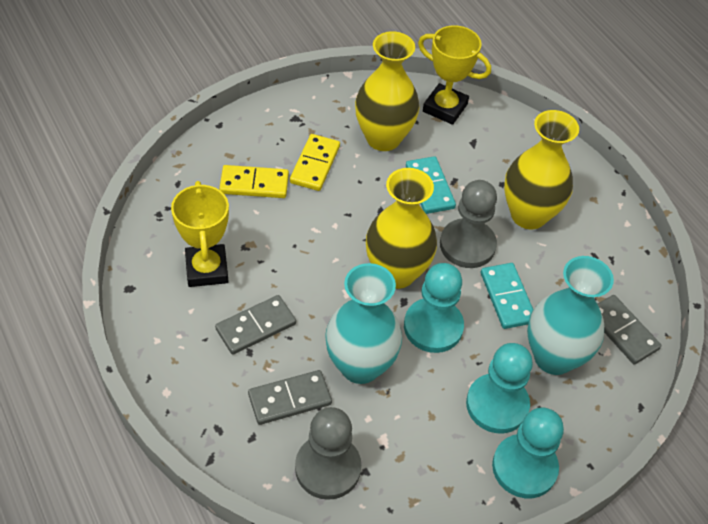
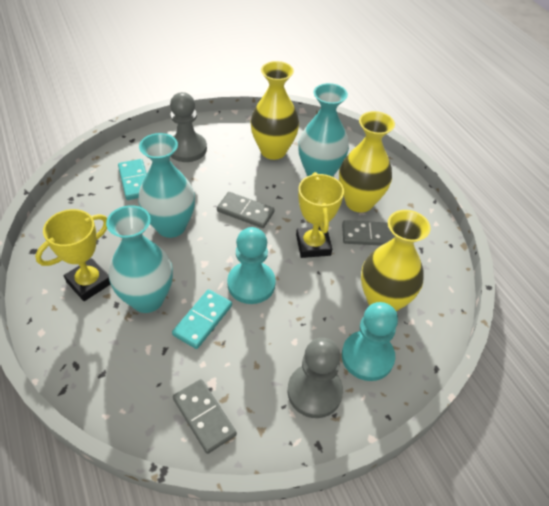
turquoise pawn: 3 -> 2
turquoise vase: 2 -> 3
yellow domino: 2 -> 0

